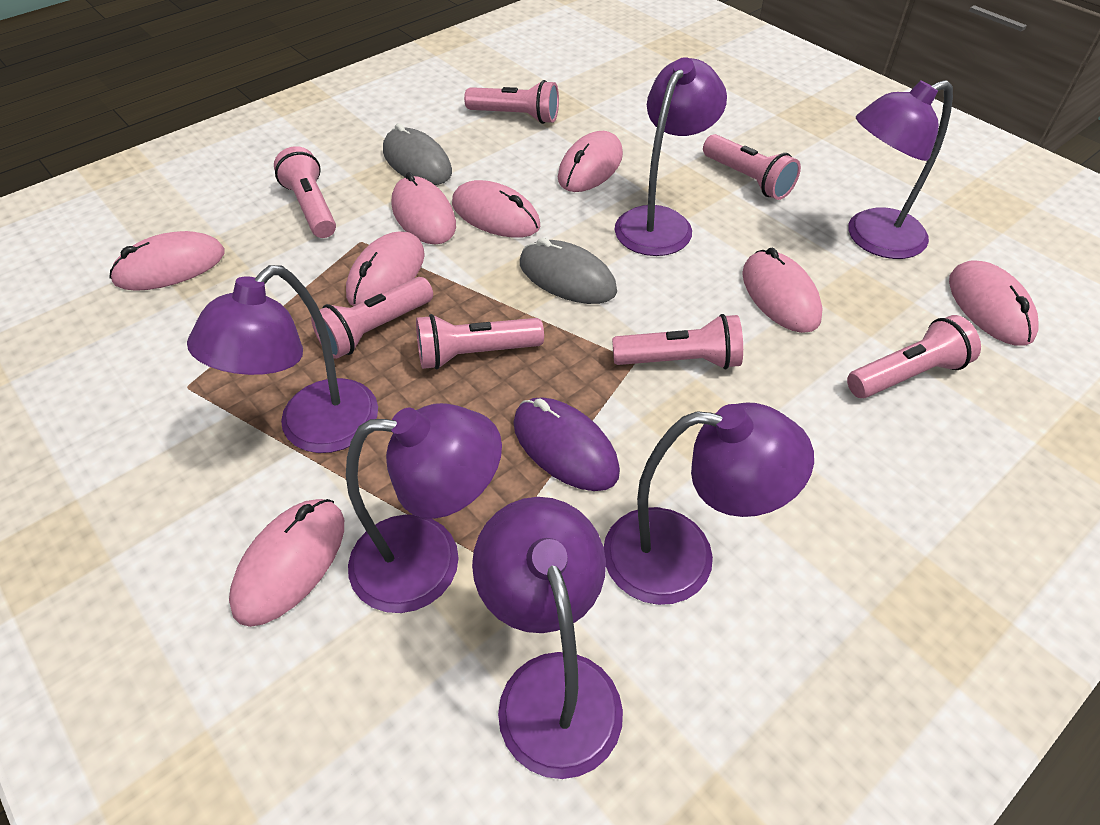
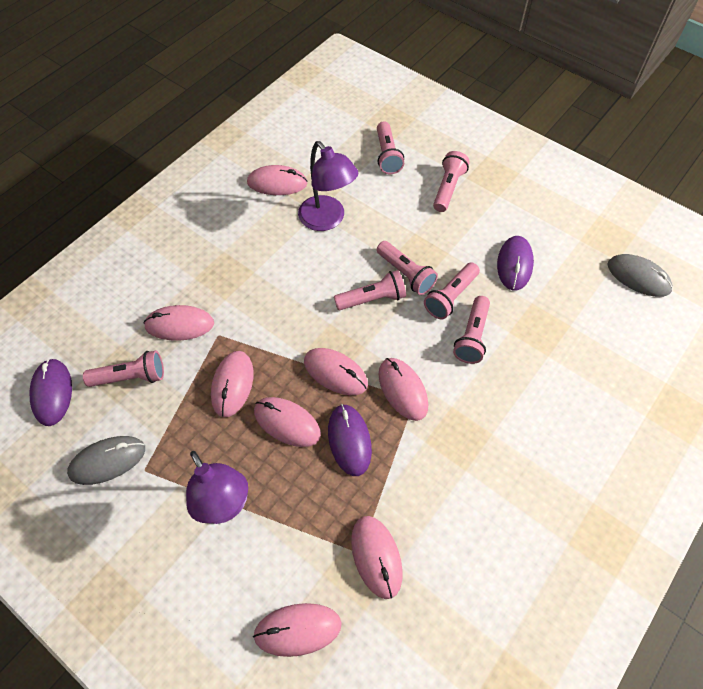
purple lamp: 6 -> 2
purple mouse: 1 -> 3

